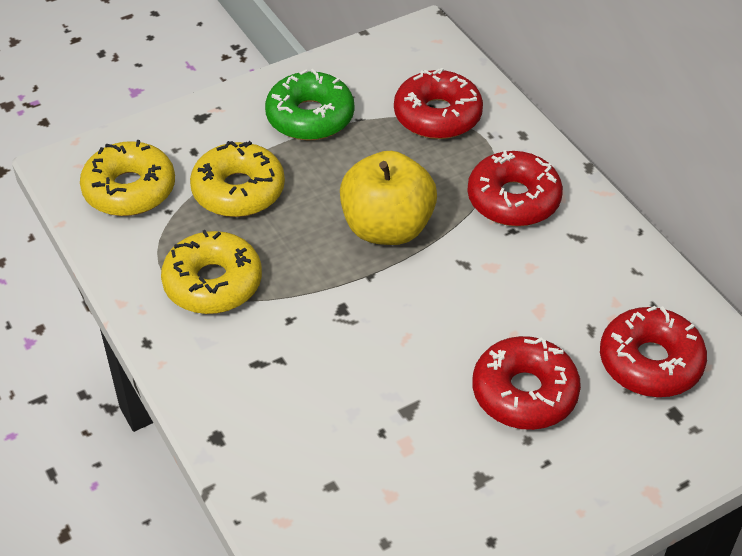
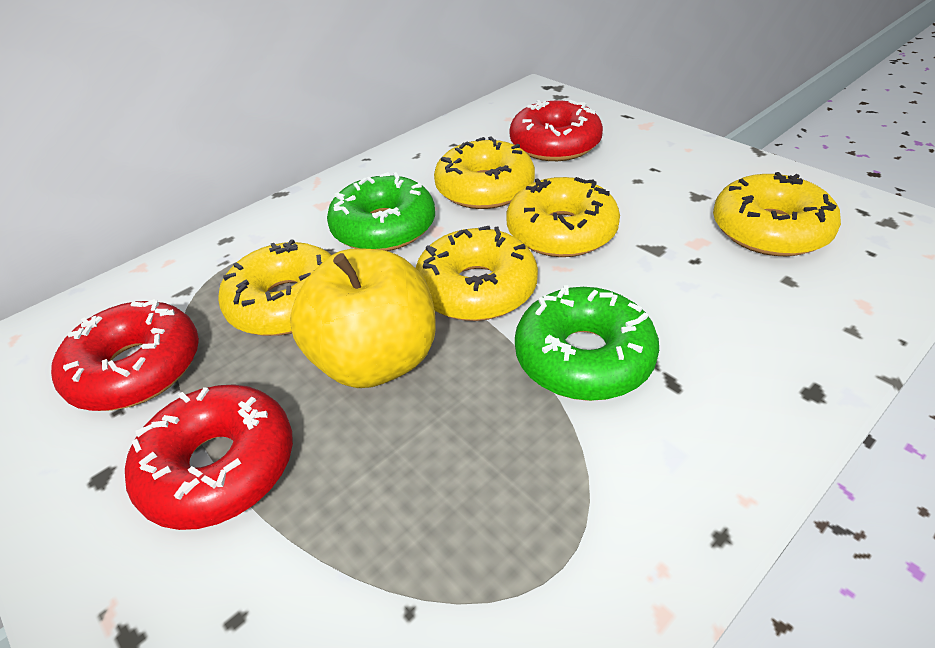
green donut: 1 -> 2
red donut: 4 -> 3
yellow donut: 3 -> 5

